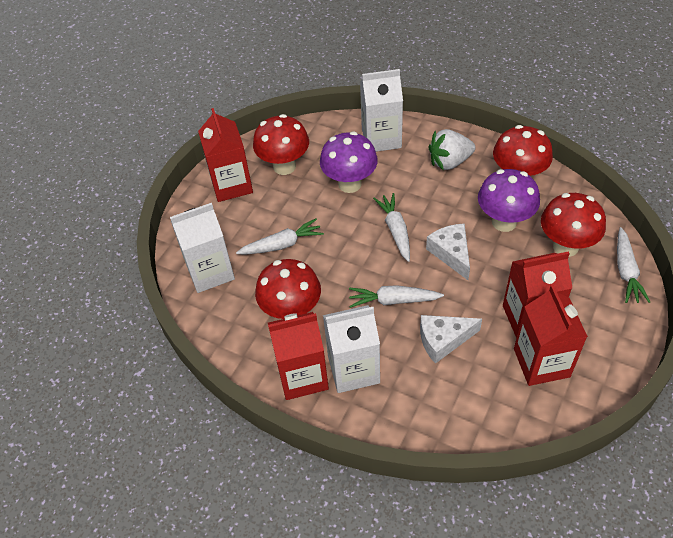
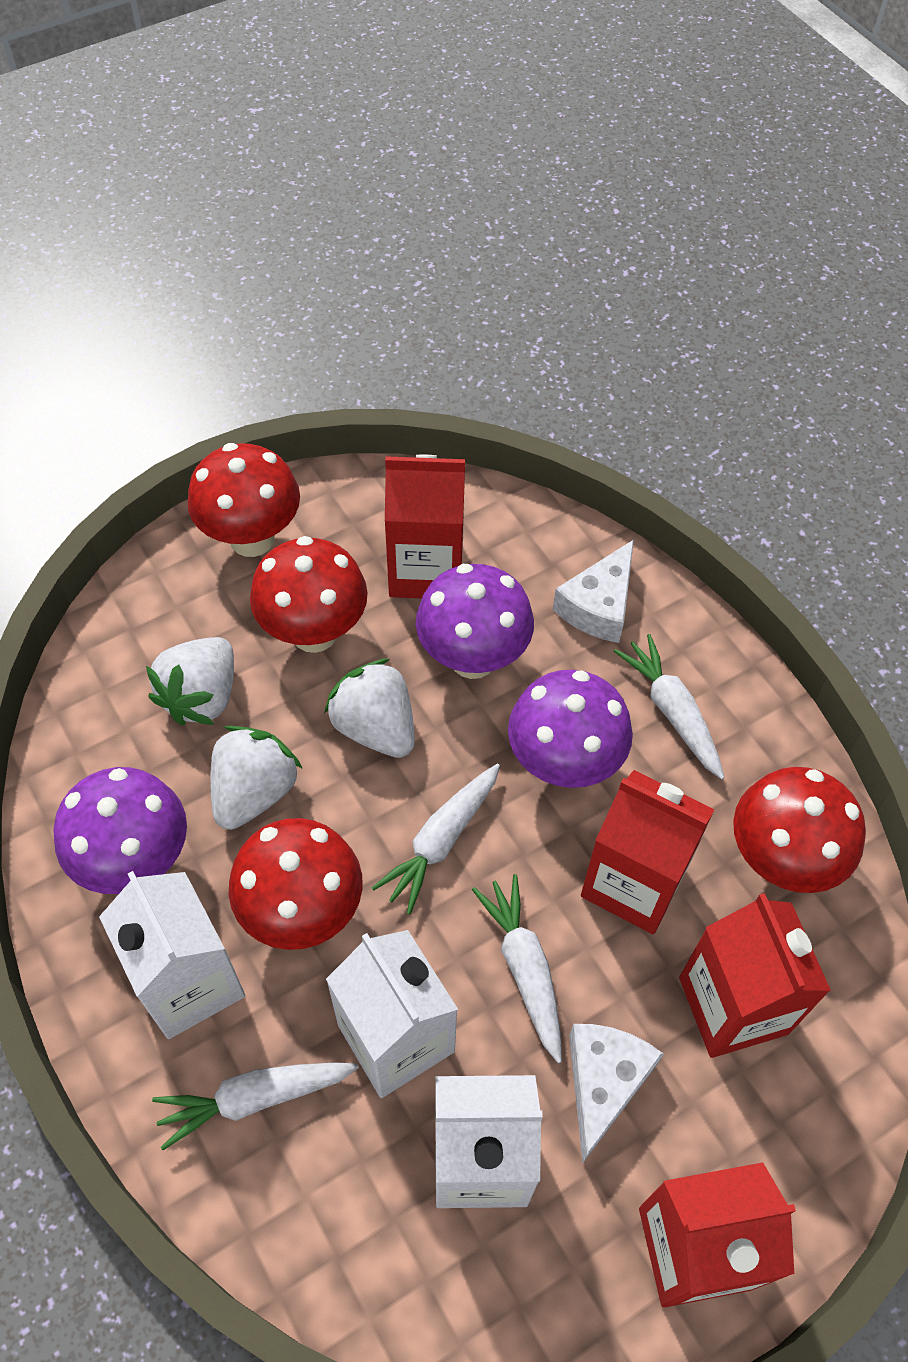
purple mushroom: 2 -> 3
white strawberry: 1 -> 3

